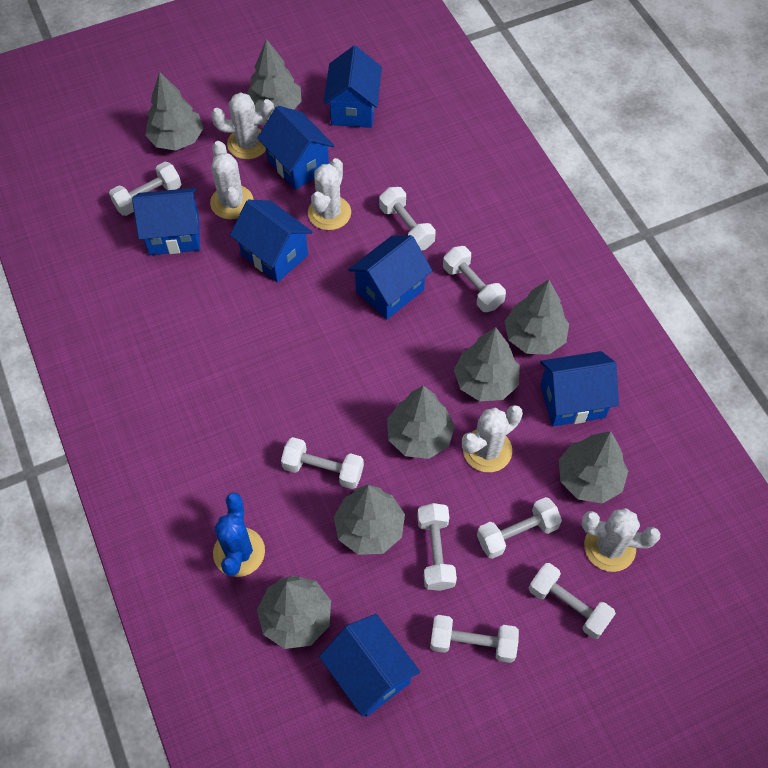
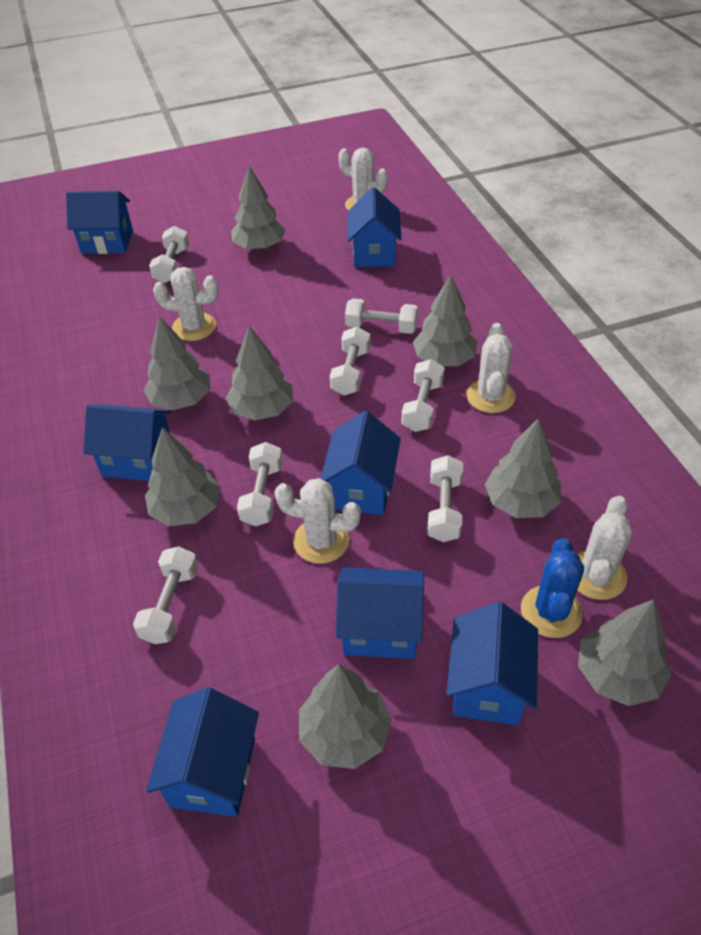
white dumbbell: 8 -> 7

